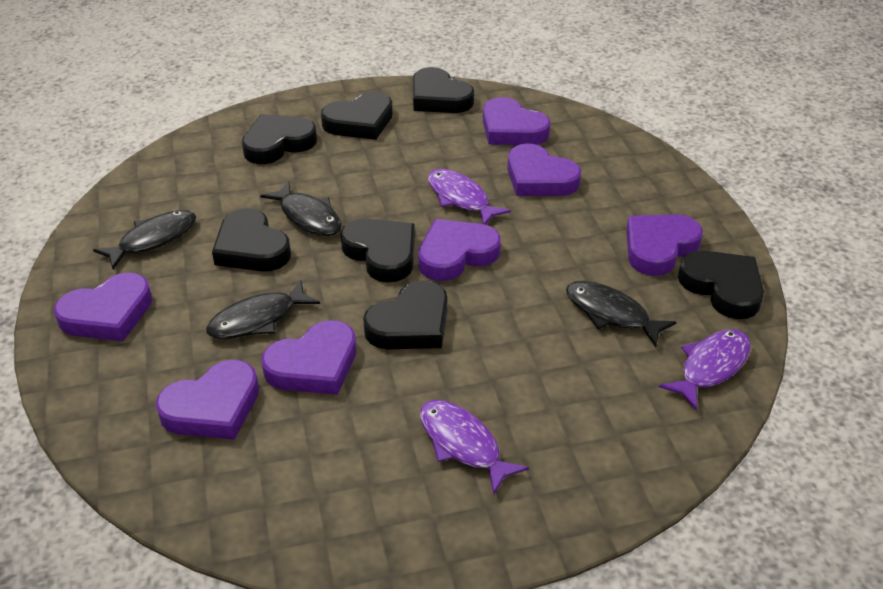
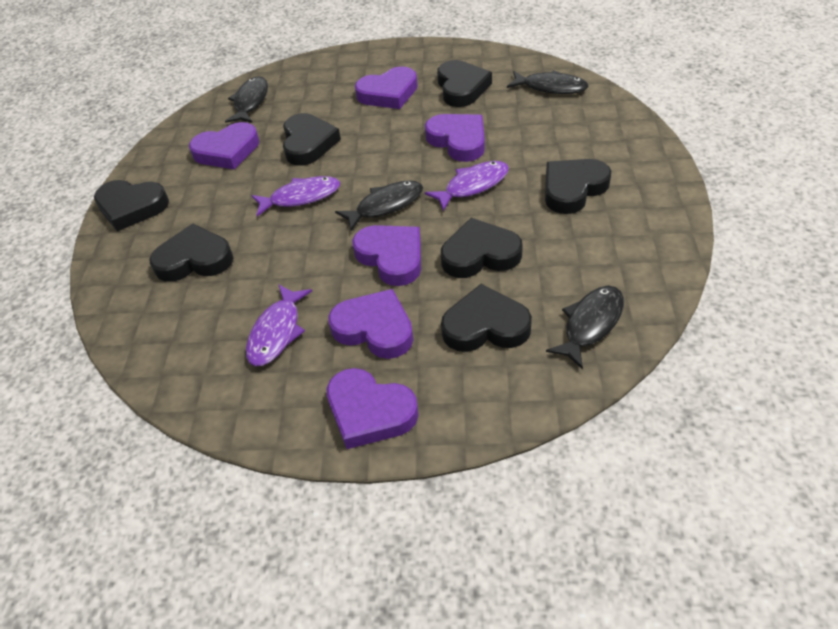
purple heart: 7 -> 6

